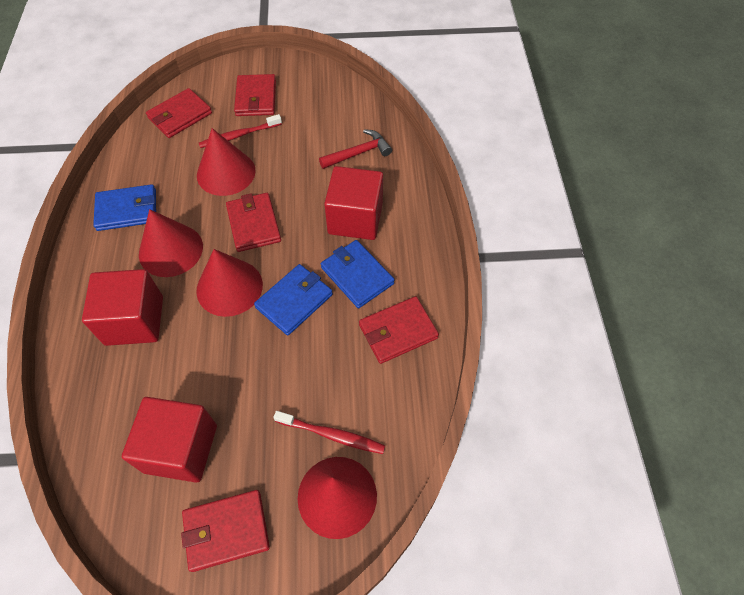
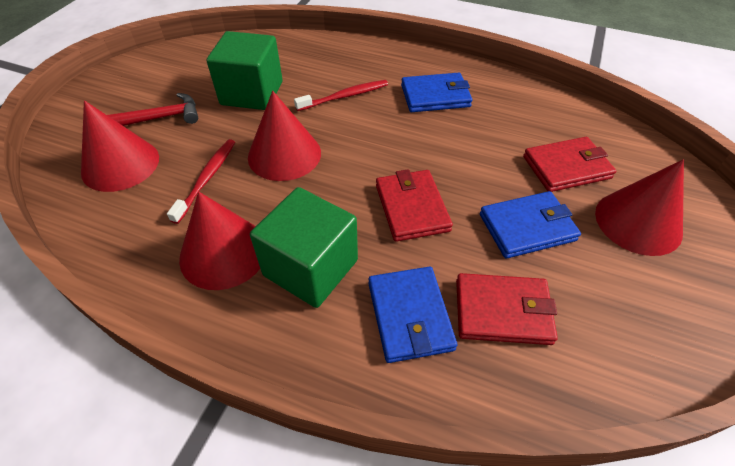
green cube: 0 -> 2
red cube: 3 -> 0
red wallet: 5 -> 3

